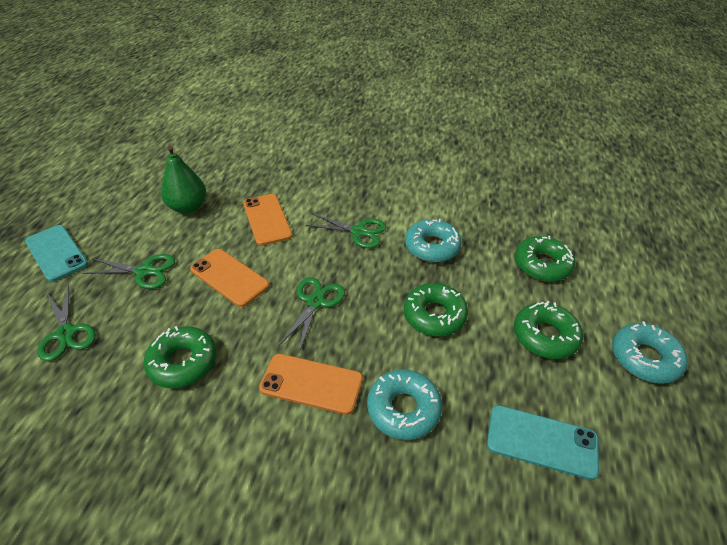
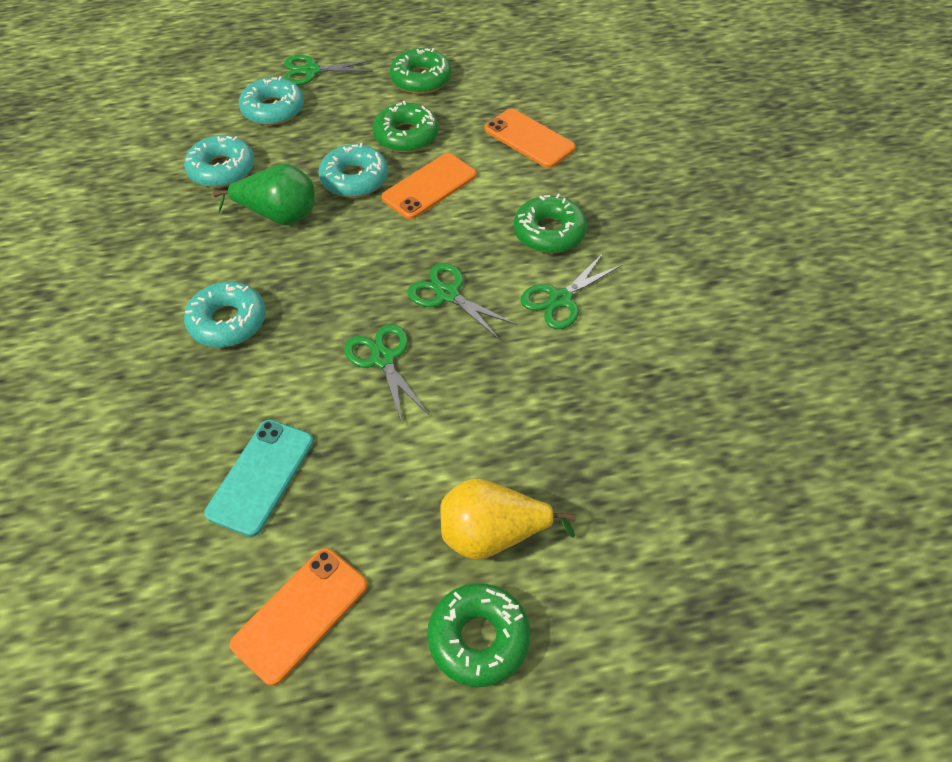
turquoise donut: 3 -> 4
turquoise phone: 2 -> 1
yellow pear: 0 -> 1

